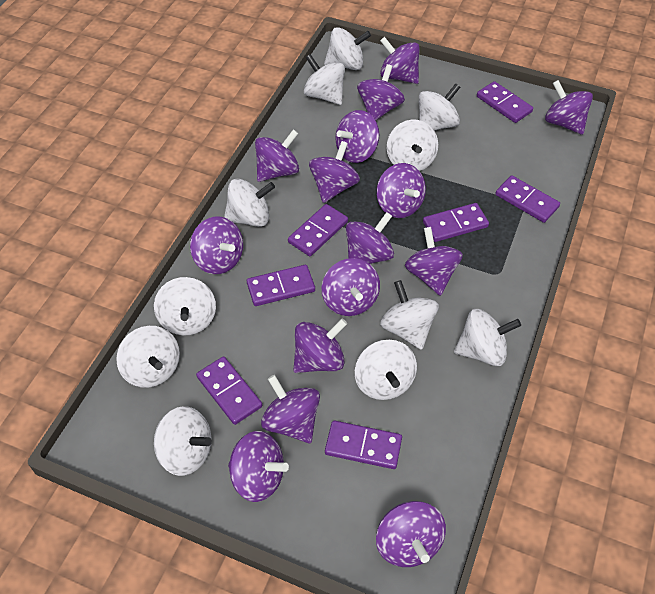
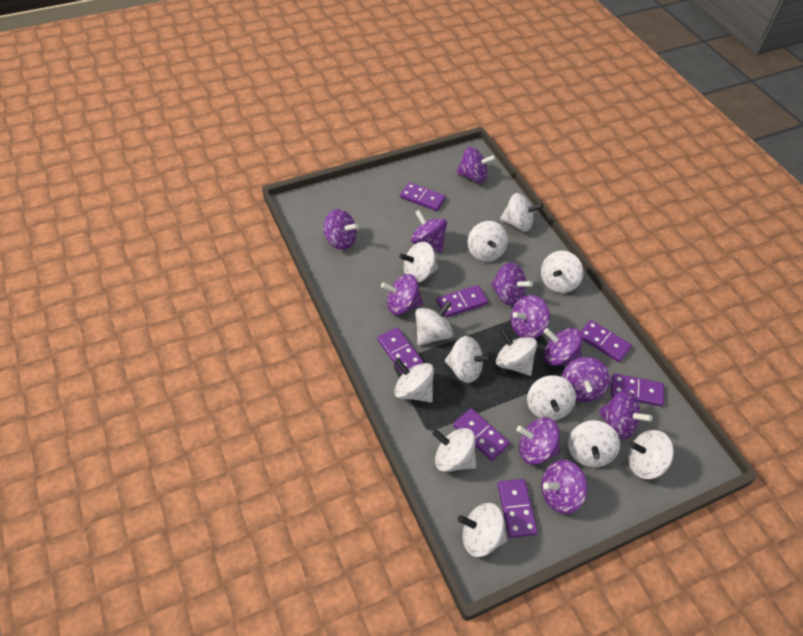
purple spinning top: 15 -> 11
white spinning top: 11 -> 13

